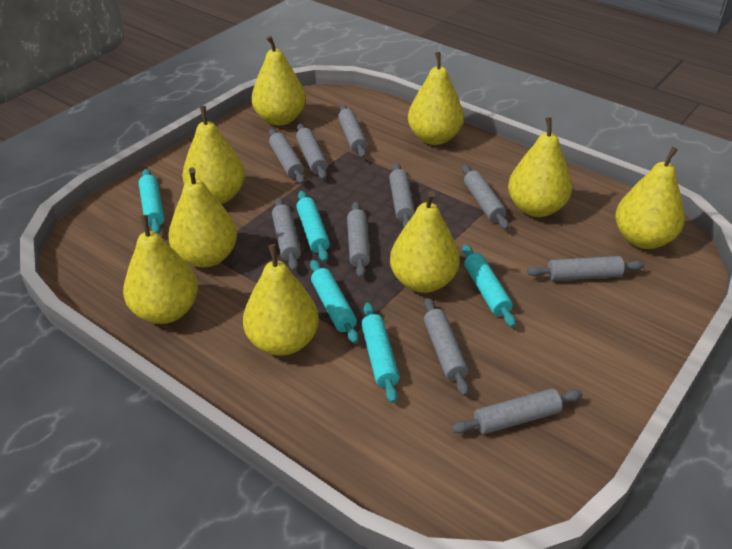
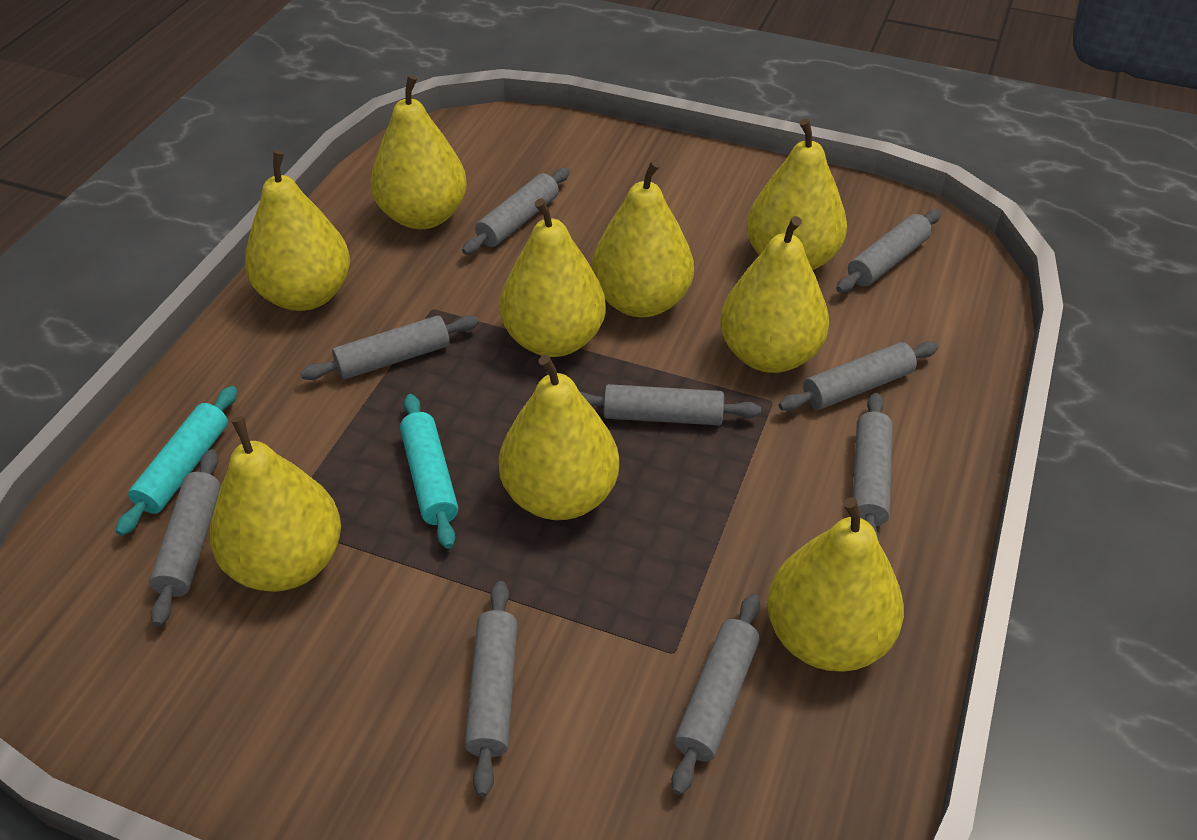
grey rolling pin: 10 -> 9
turquoise rolling pin: 5 -> 2

